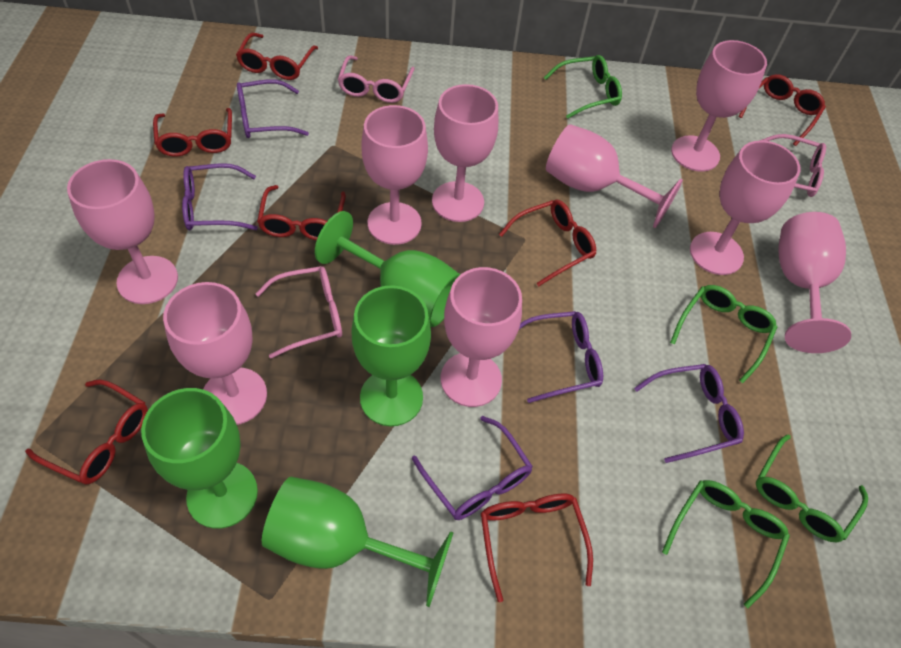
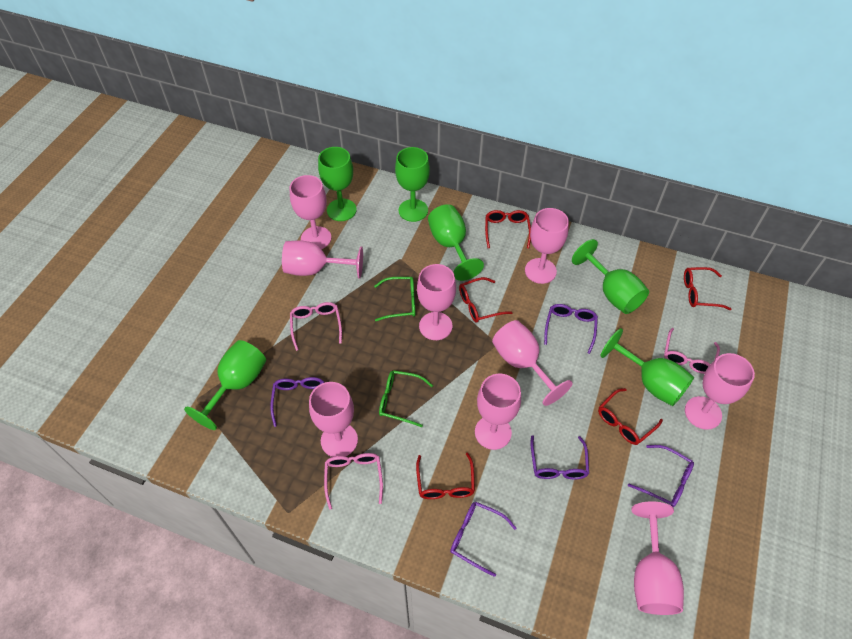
green glasses: 4 -> 2
green goblet: 4 -> 6
red glasses: 7 -> 5

